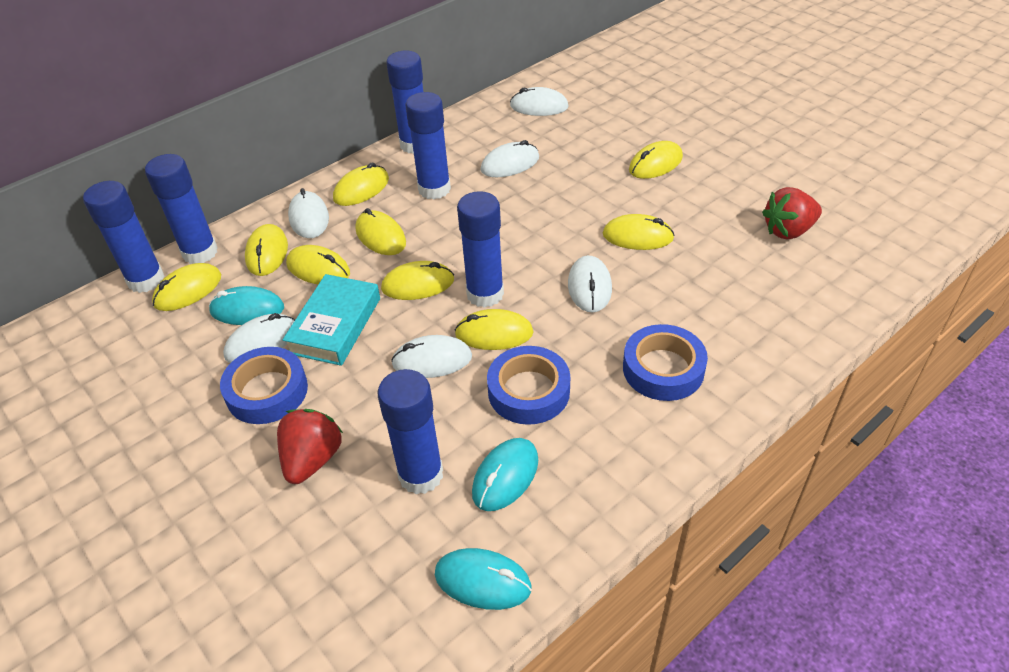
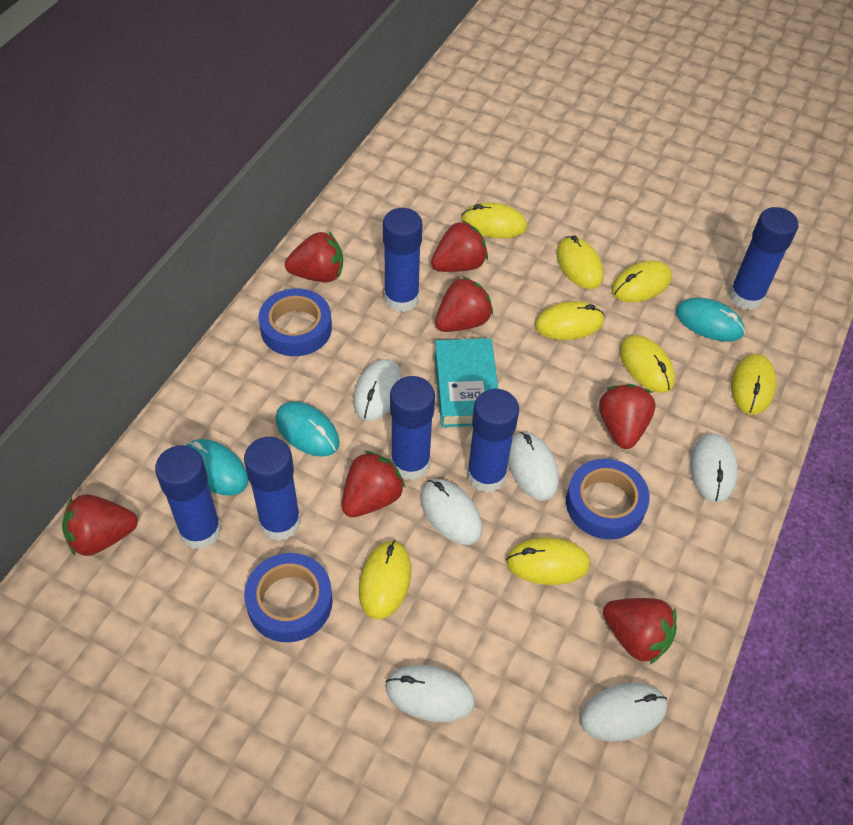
red strawberry: 2 -> 7
yellow mouse: 9 -> 8

